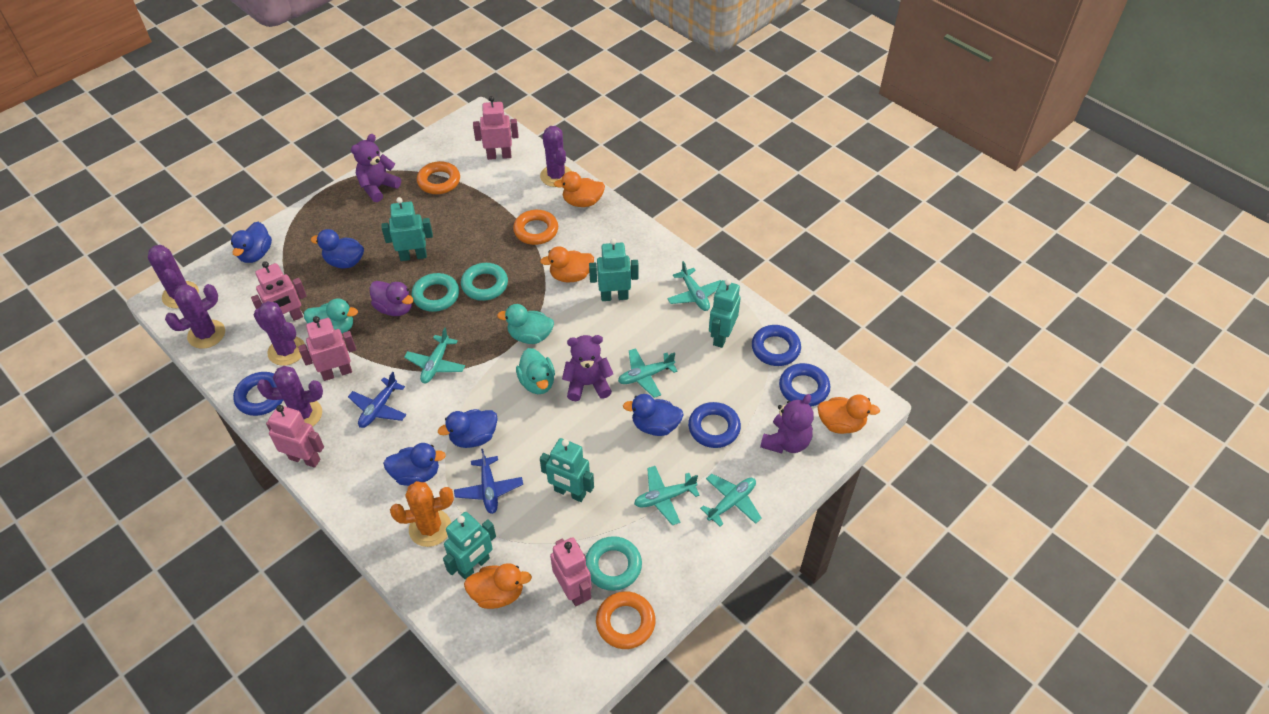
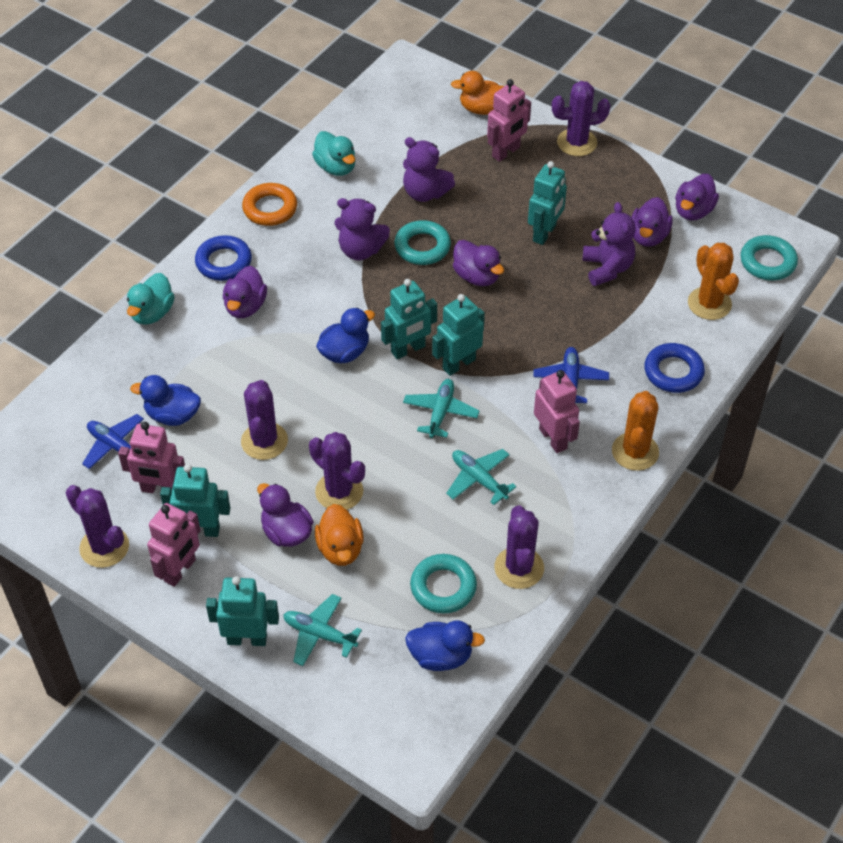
blue duck: 5 -> 3
blue ring: 4 -> 2
orange cactus: 1 -> 2
orange duck: 4 -> 2
orange ring: 3 -> 1
pink robot: 5 -> 4
purple duck: 1 -> 5
turquoise duck: 3 -> 2
turquoise plane: 5 -> 3

